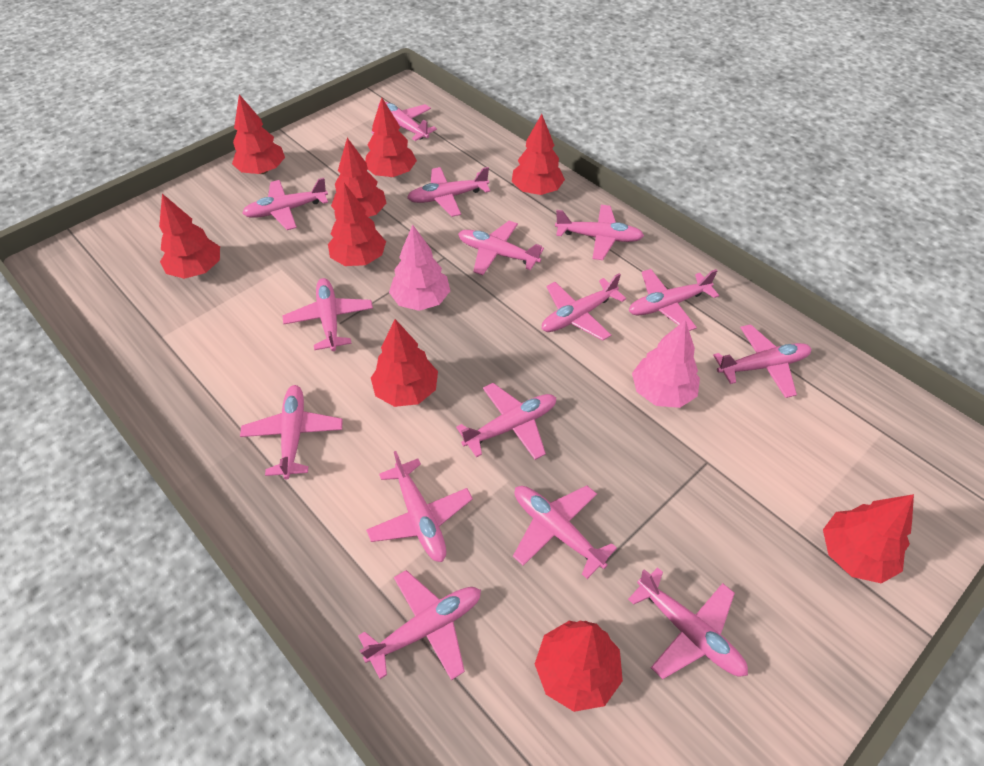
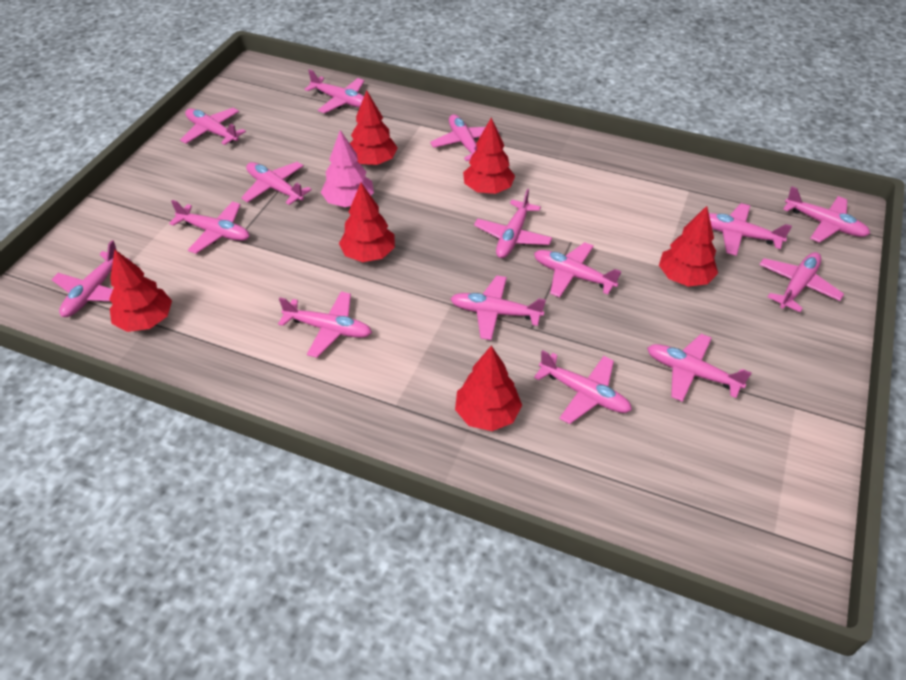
pink tree: 2 -> 1
red tree: 9 -> 6

